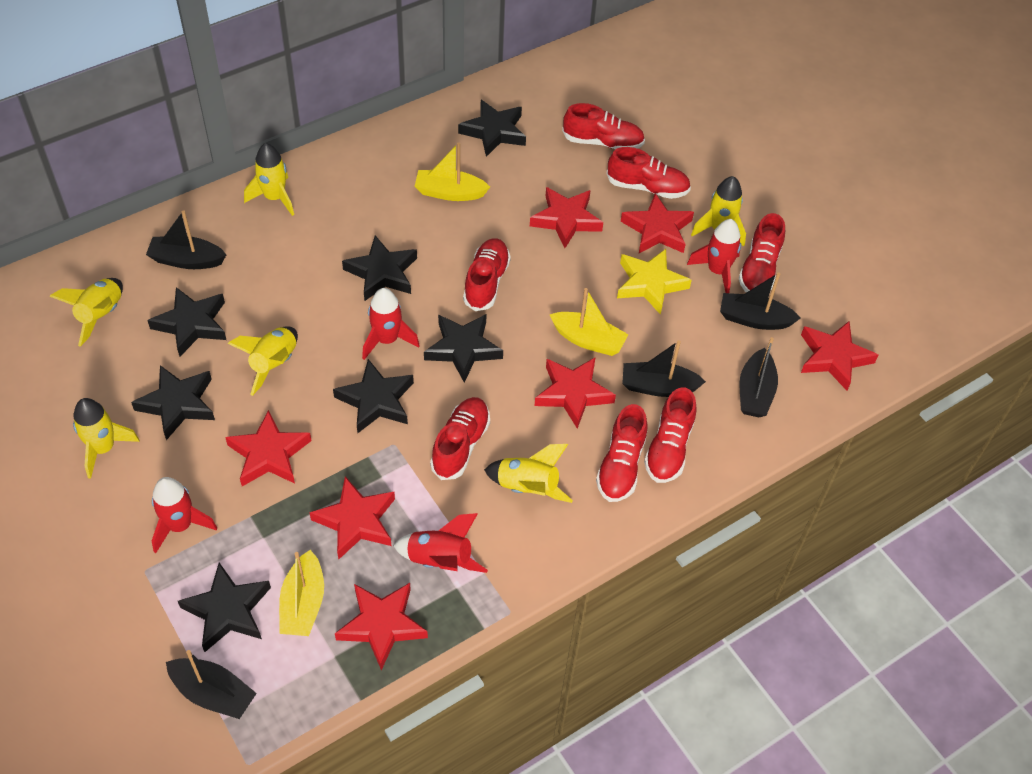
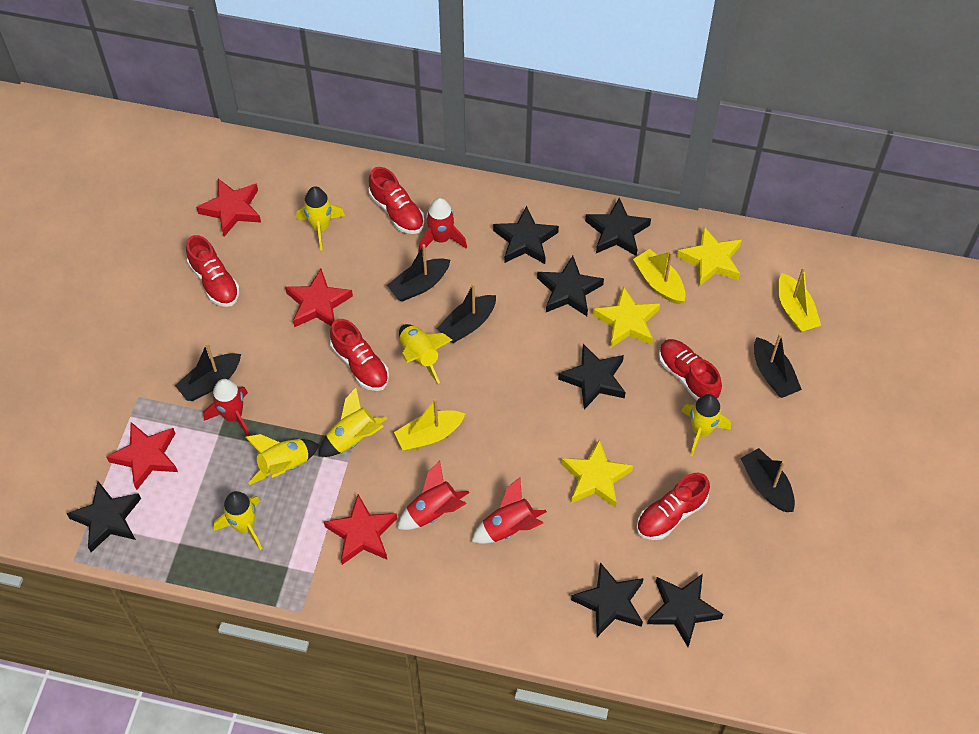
red shoe: 7 -> 5
red star: 7 -> 4
yellow star: 1 -> 3

